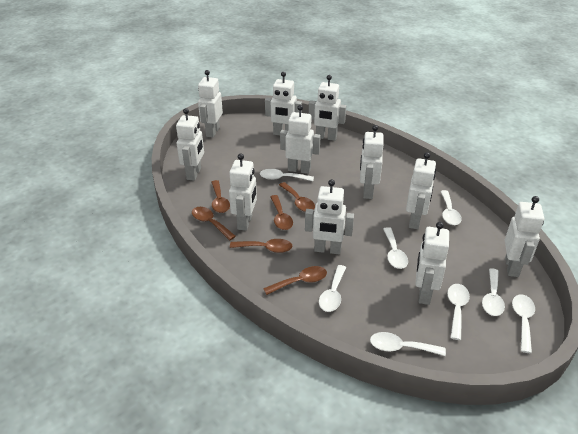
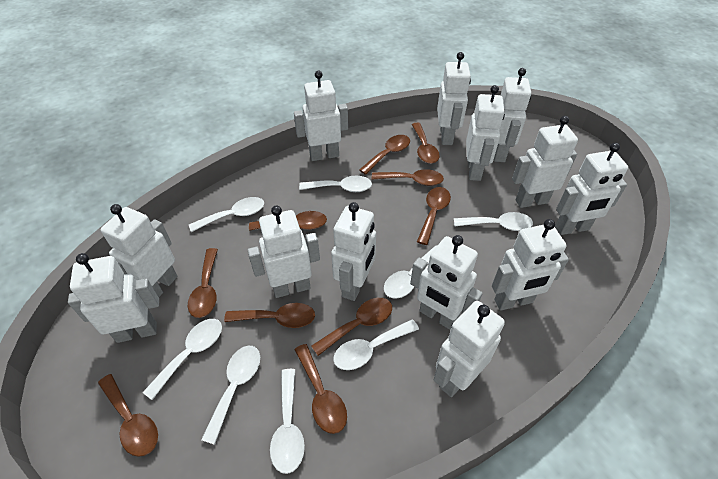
brown spoon: 6 -> 10
white robot: 11 -> 13

